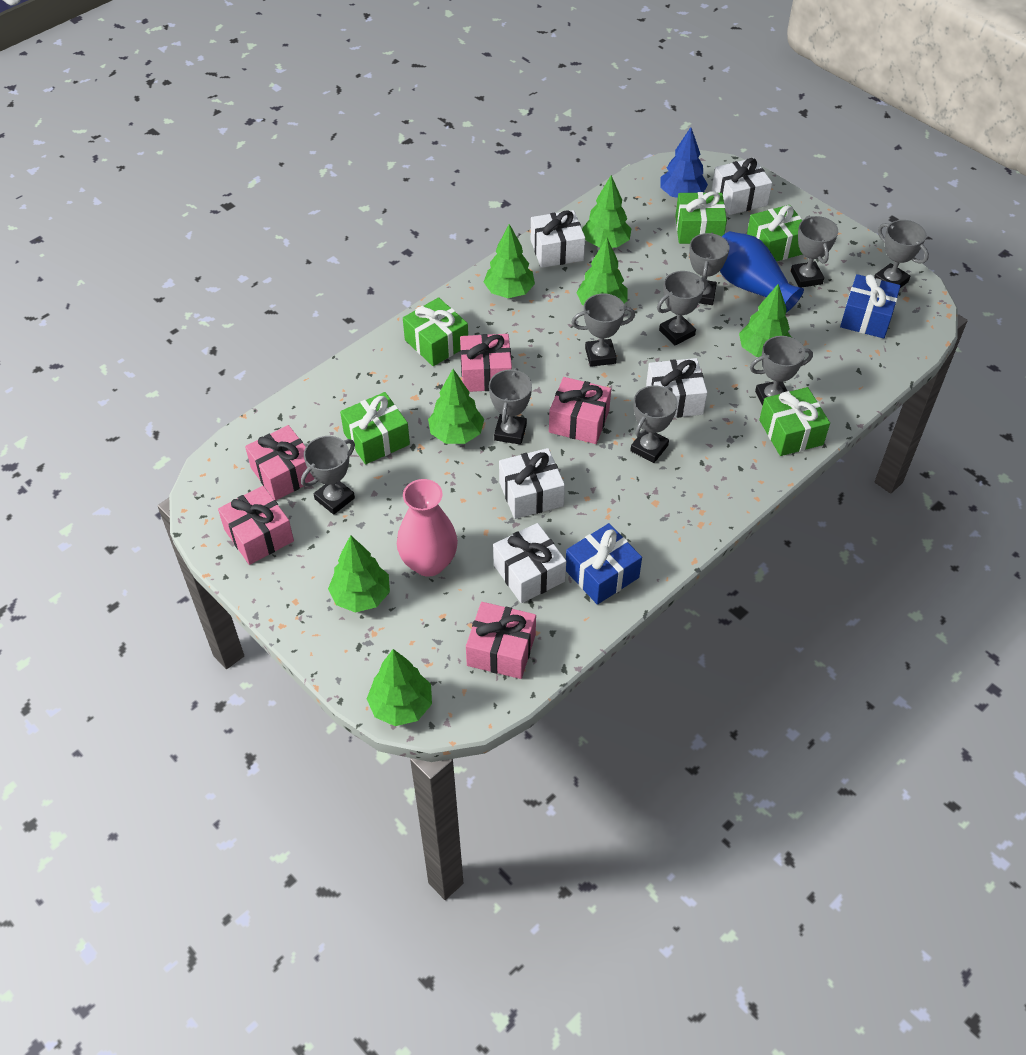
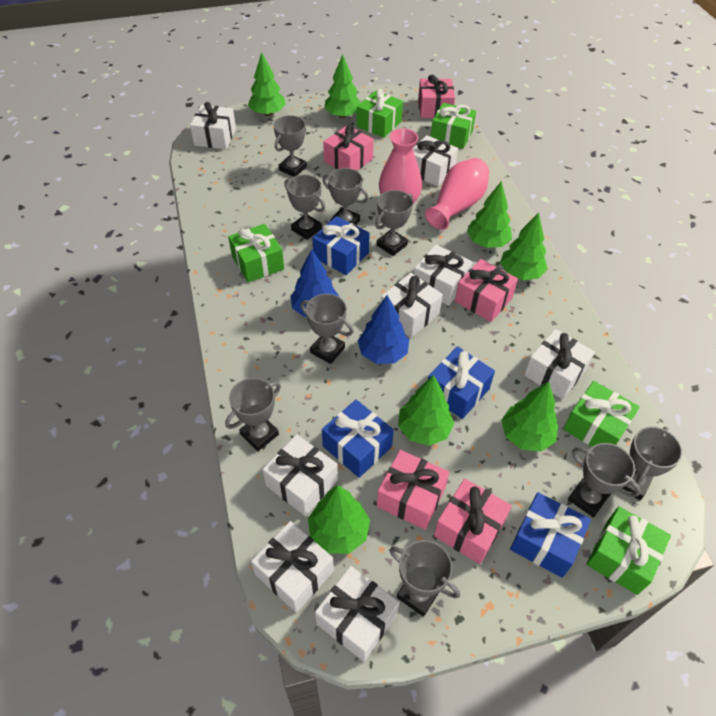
blue gift: 2 -> 4
blue tree: 1 -> 2
blue vase: 1 -> 0
pink vase: 1 -> 2
white gift: 5 -> 8

